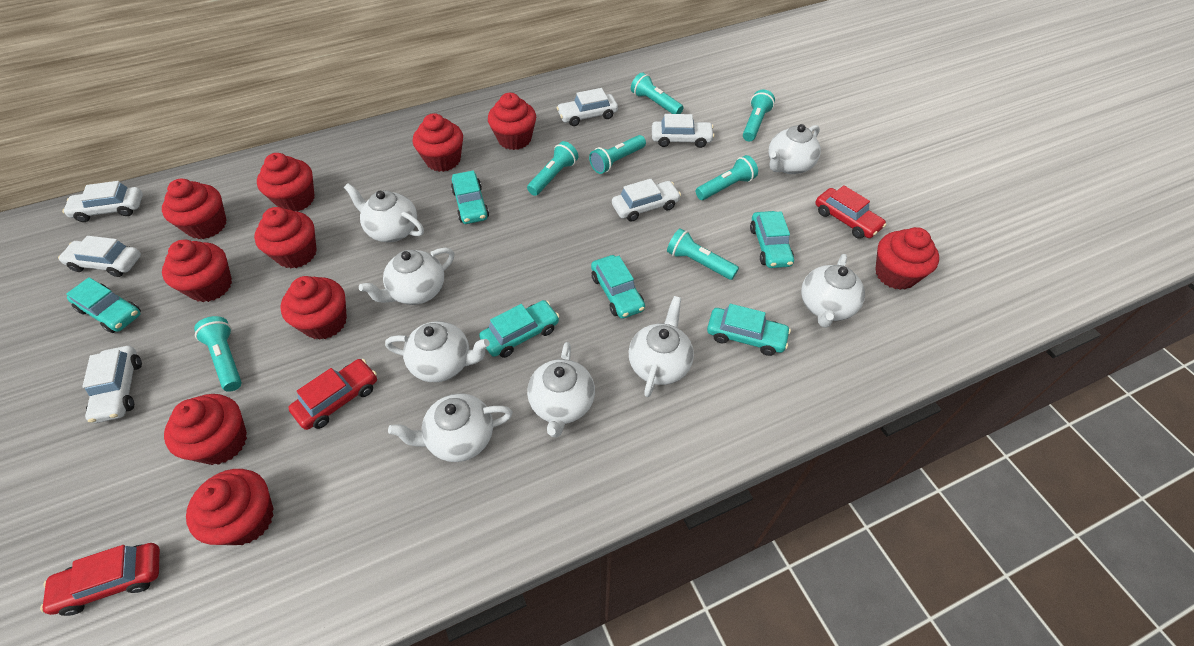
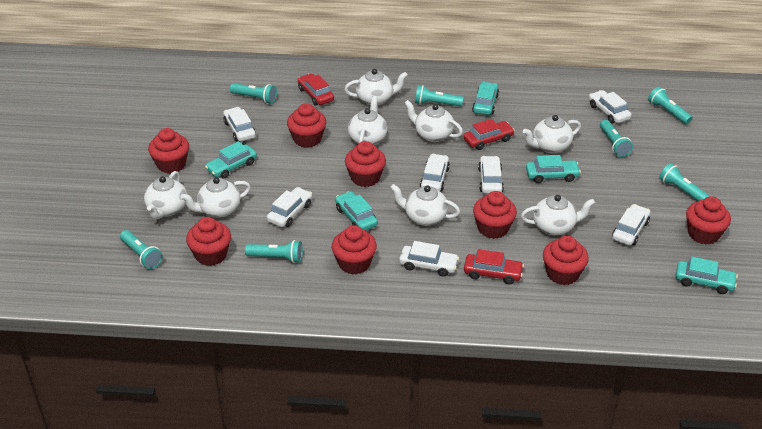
red cupcake: 10 -> 8
turquoise car: 6 -> 5
white car: 6 -> 7

